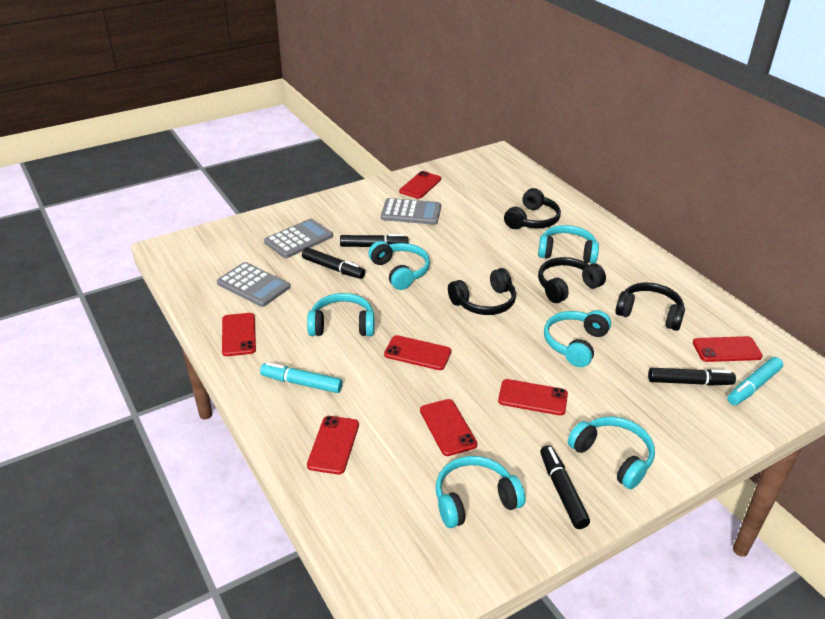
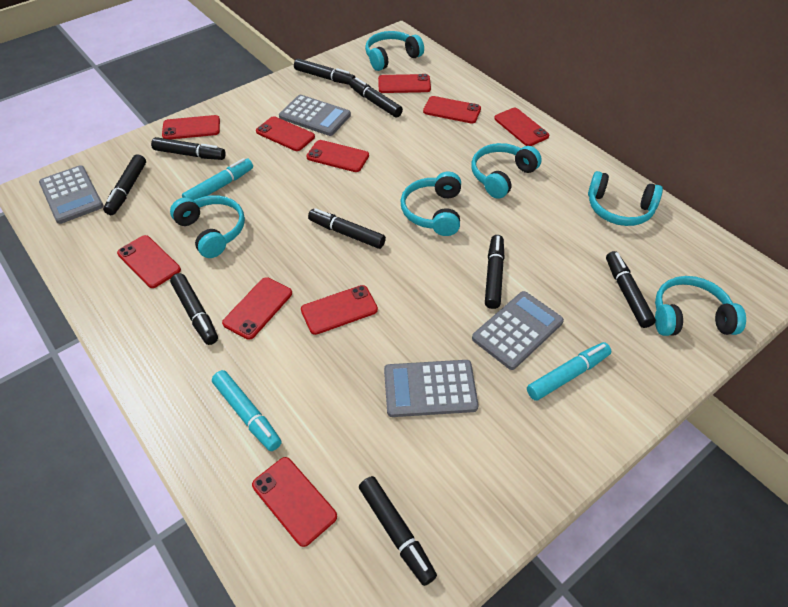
black headphones: 4 -> 0
black marker: 4 -> 9
grey calculator: 3 -> 4
red phone: 7 -> 10
turquoise marker: 2 -> 3

